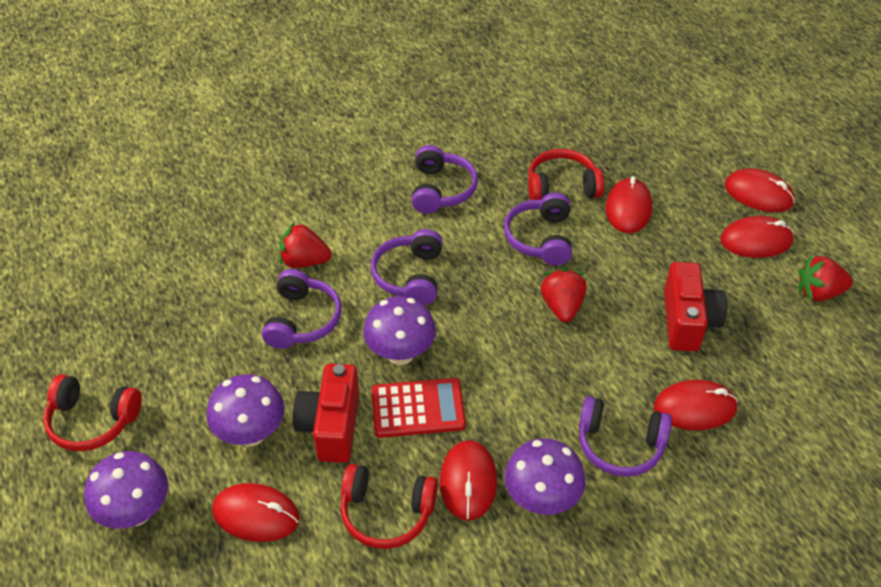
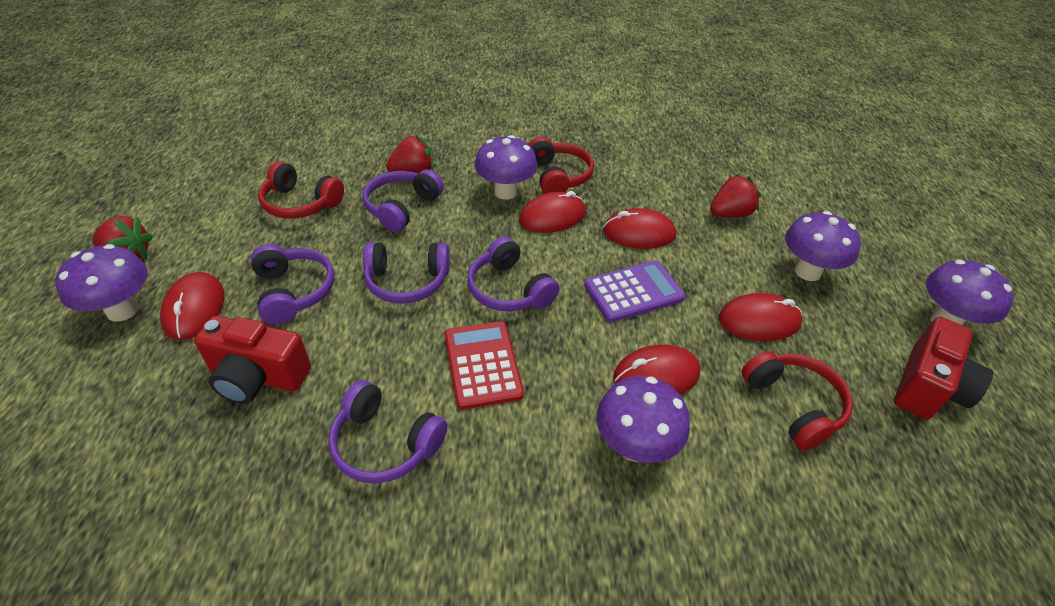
purple calculator: 0 -> 1
purple mushroom: 4 -> 5
red mouse: 6 -> 5

